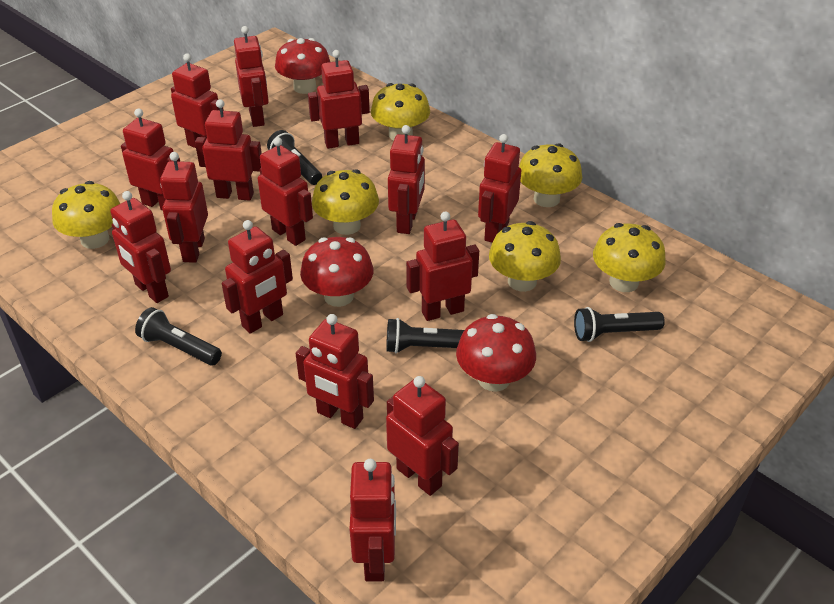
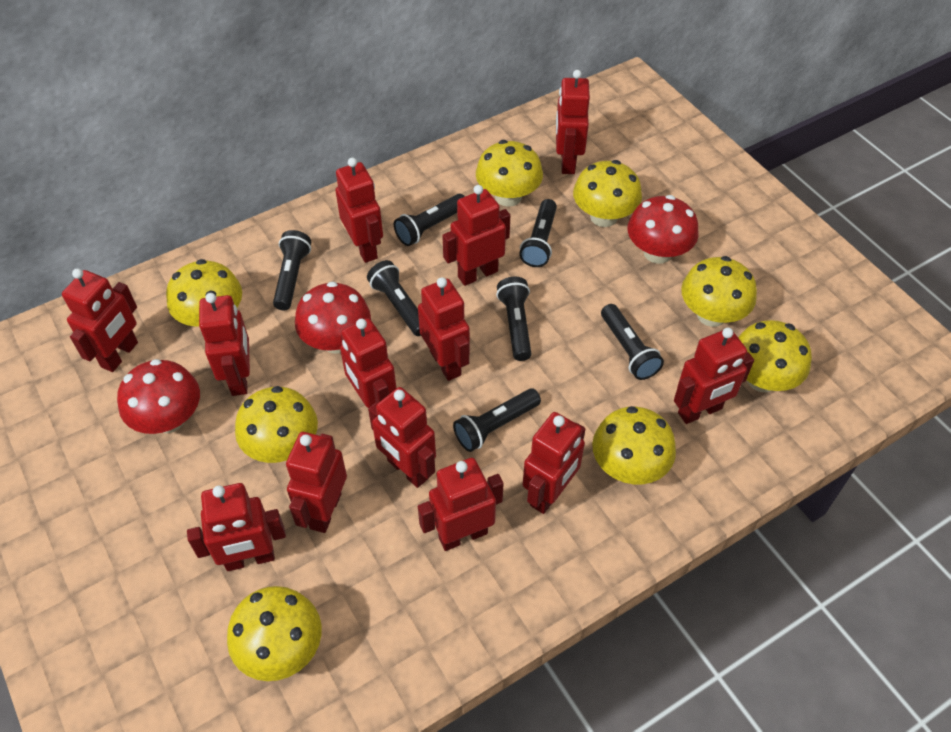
black flashlight: 4 -> 7
red robot: 15 -> 13
yellow mushroom: 6 -> 8

